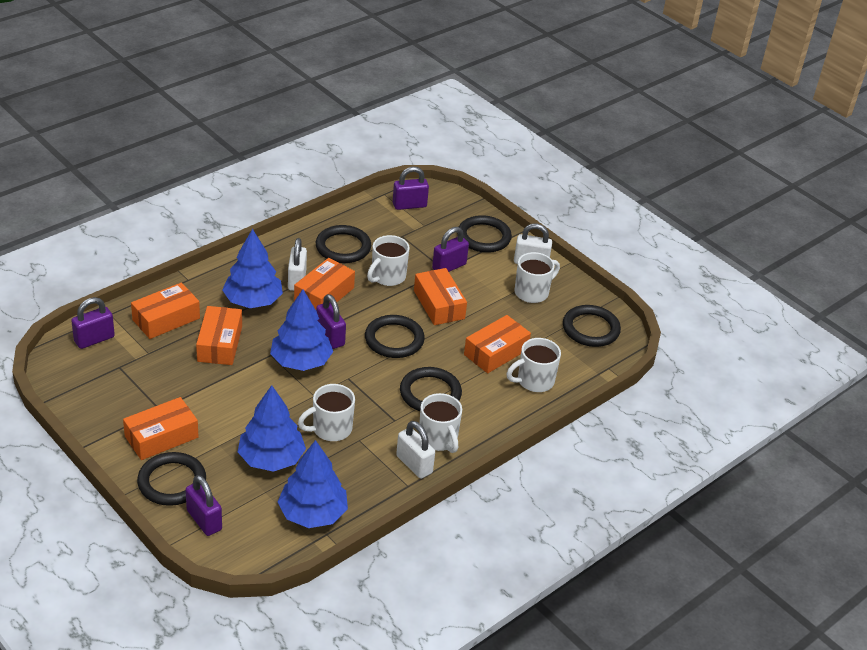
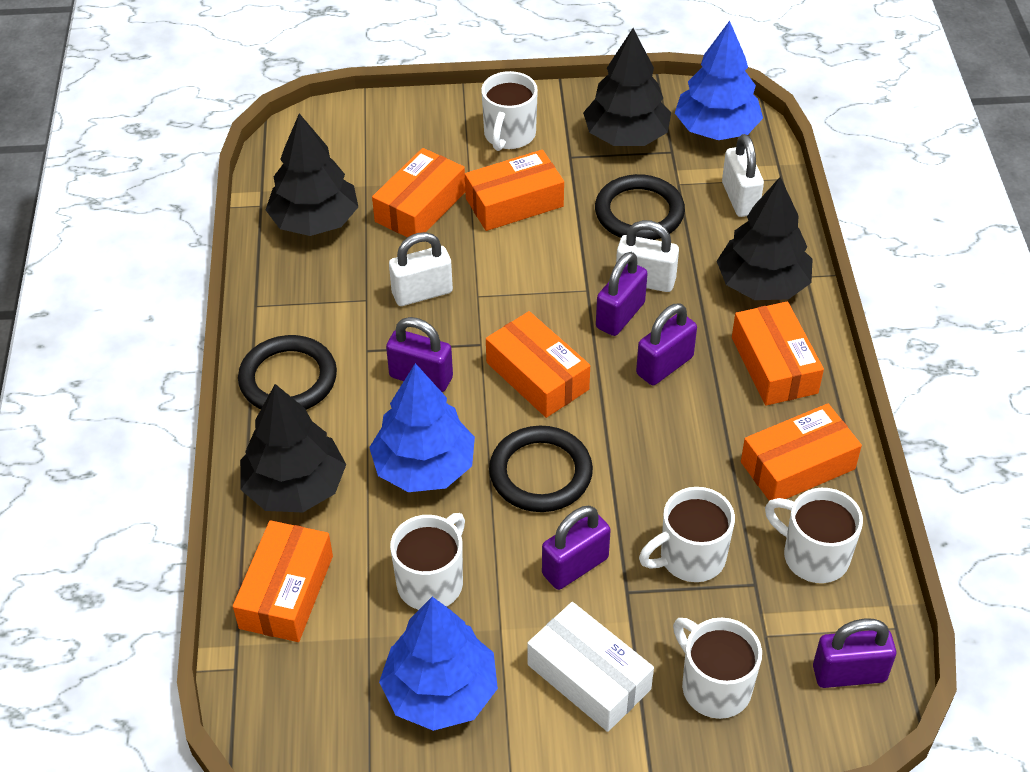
black ring: 6 -> 3
black tree: 0 -> 4
blue tree: 4 -> 3
white box: 0 -> 1

